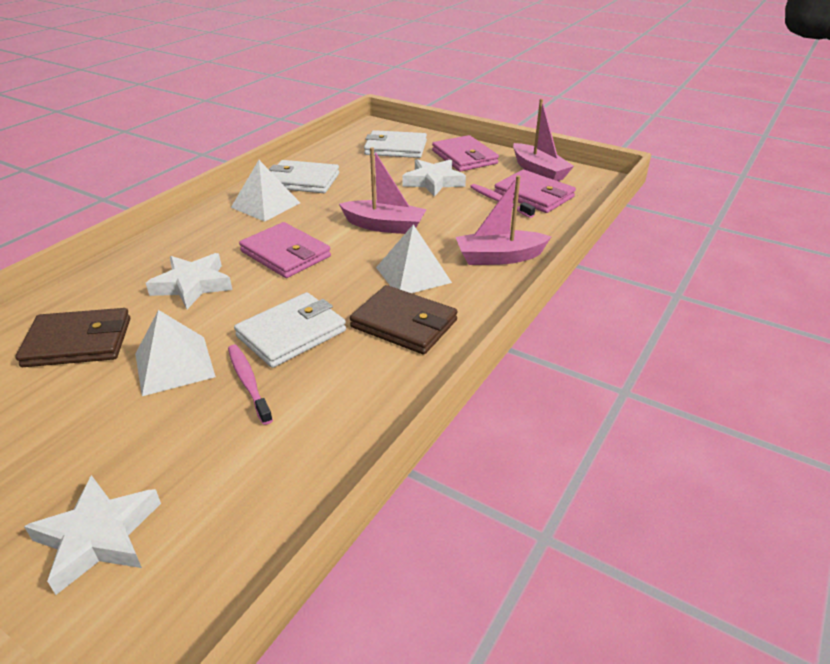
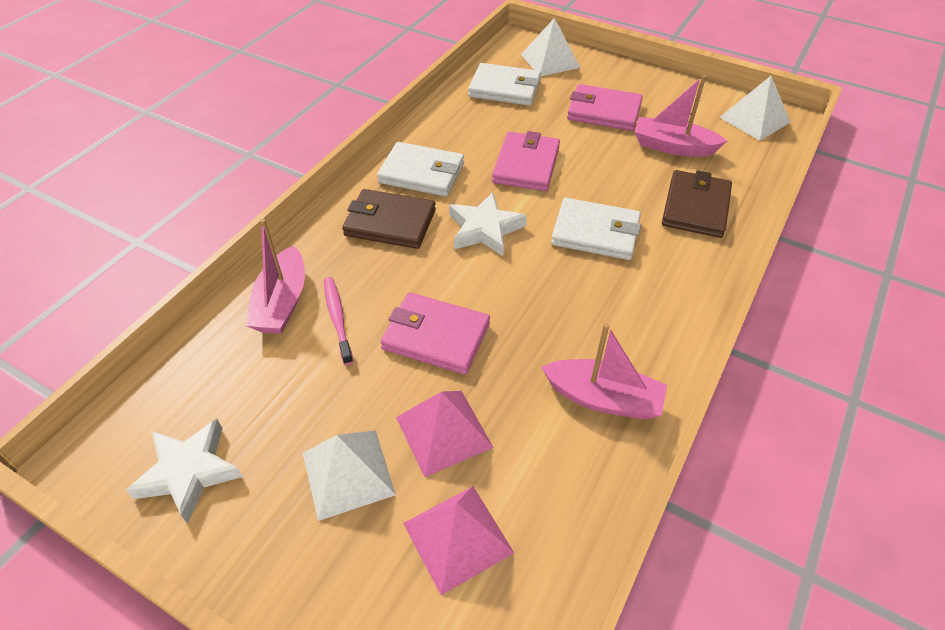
pink pyramid: 0 -> 2
pink toothbrush: 2 -> 1
white star: 3 -> 2

